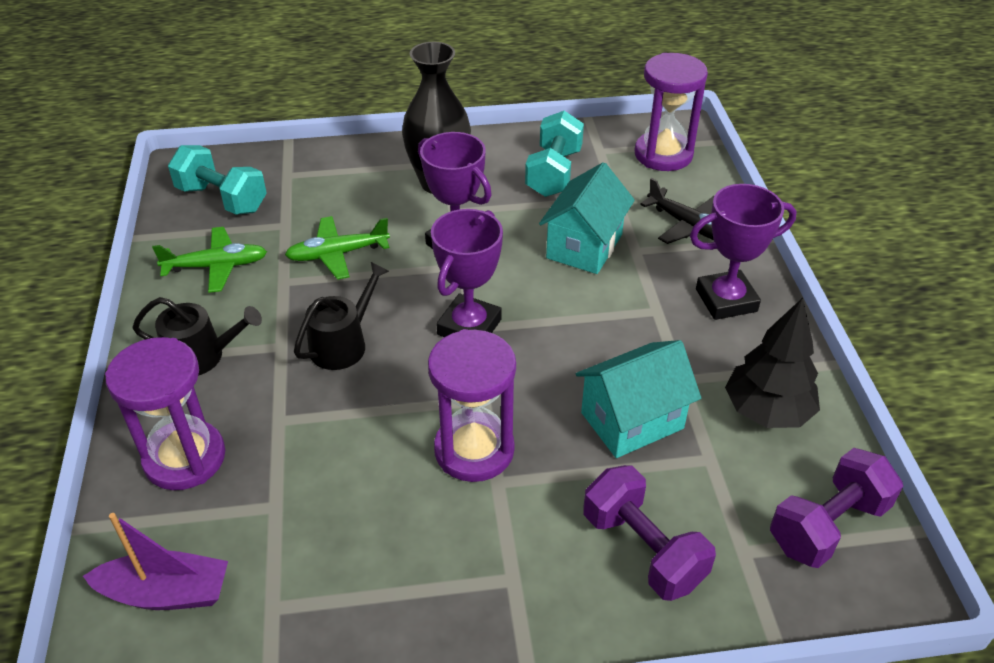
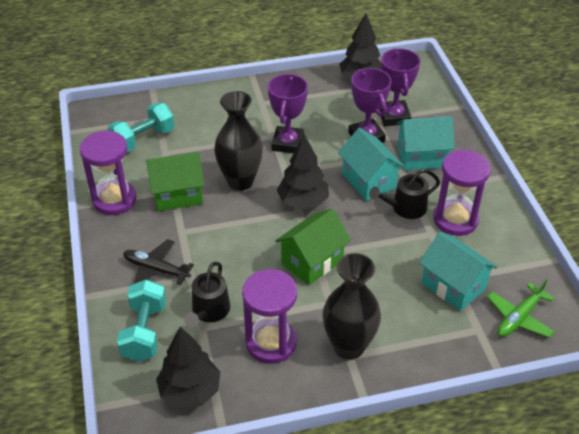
black tree: 1 -> 3
black vase: 1 -> 2
green house: 0 -> 2
green plane: 2 -> 1
purple boat: 1 -> 0
purple dumbbell: 2 -> 0
turquoise house: 2 -> 3

